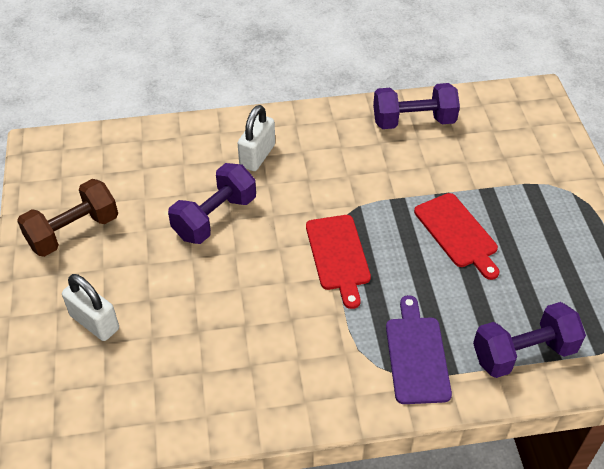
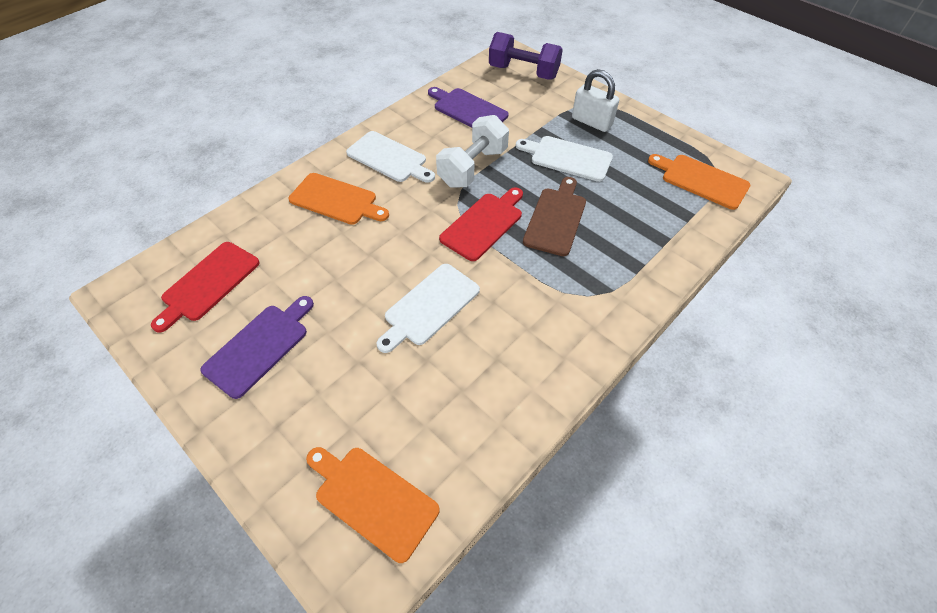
brown cutting board: 0 -> 1
brown dumbbell: 1 -> 0
orange cutting board: 0 -> 3
purple cutting board: 1 -> 2
purple dumbbell: 3 -> 1
white cutting board: 0 -> 3
white dumbbell: 0 -> 1
white padlock: 2 -> 1

